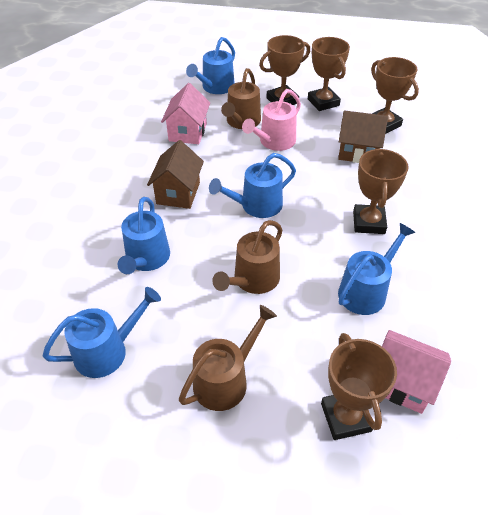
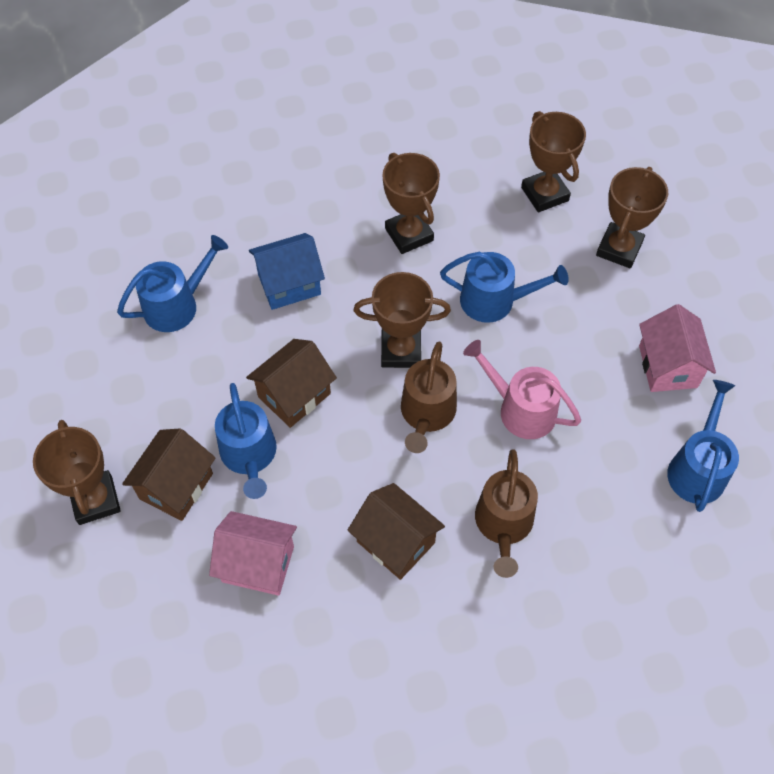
blue house: 0 -> 1
blue watering can: 5 -> 4
brown house: 2 -> 3
brown watering can: 3 -> 2

